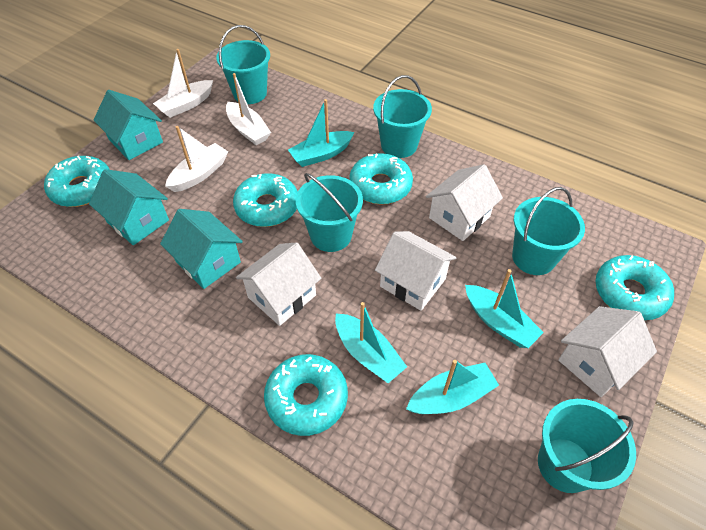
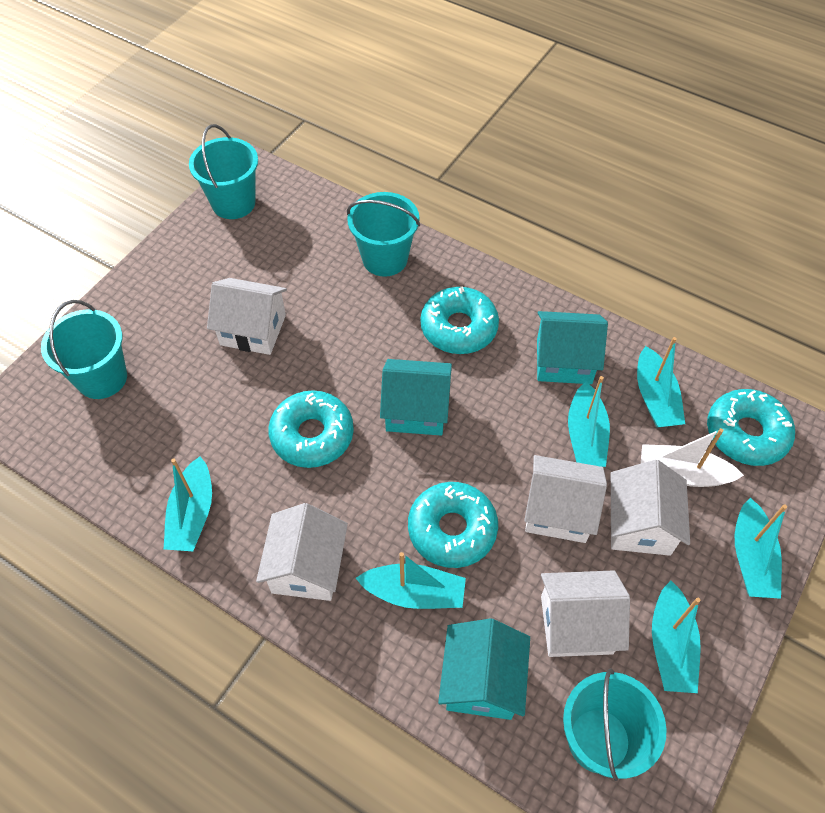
turquoise boat: 4 -> 6
turquoise bucket: 5 -> 4
turquoise donut: 5 -> 4
white boat: 3 -> 1
white house: 4 -> 5

